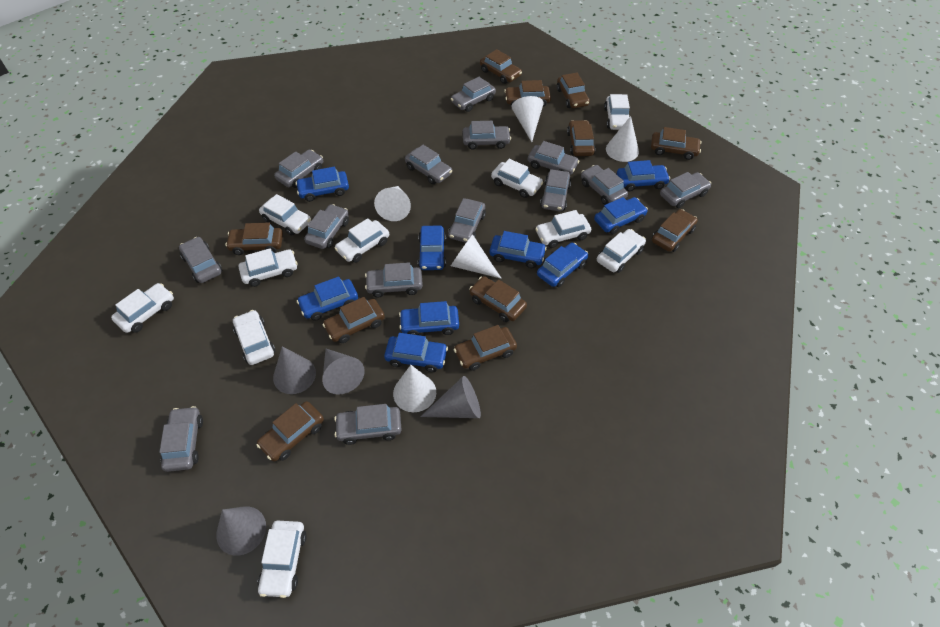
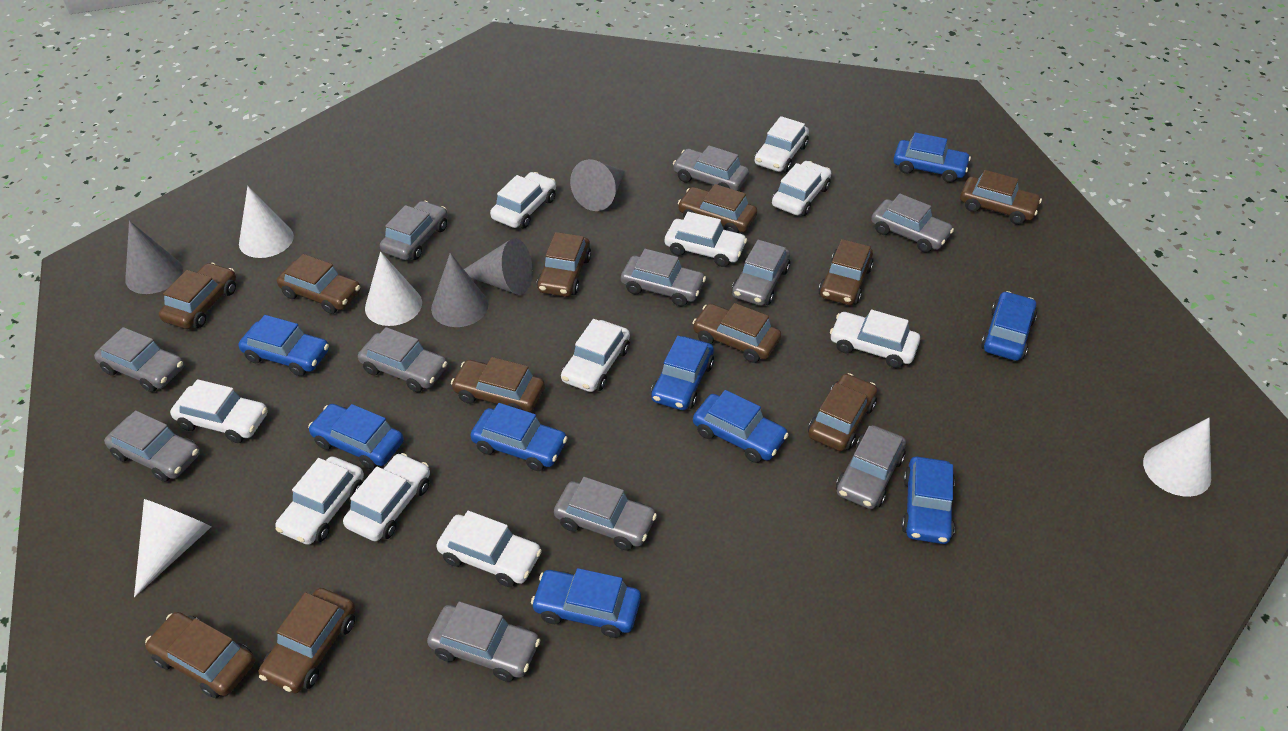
grey car: 14 -> 11
white cone: 5 -> 4

